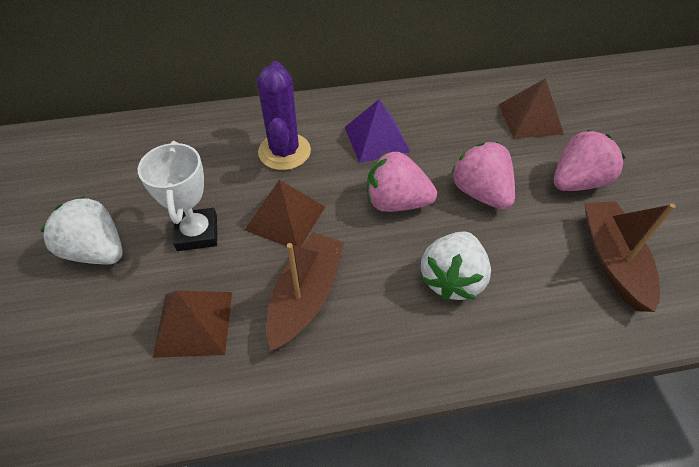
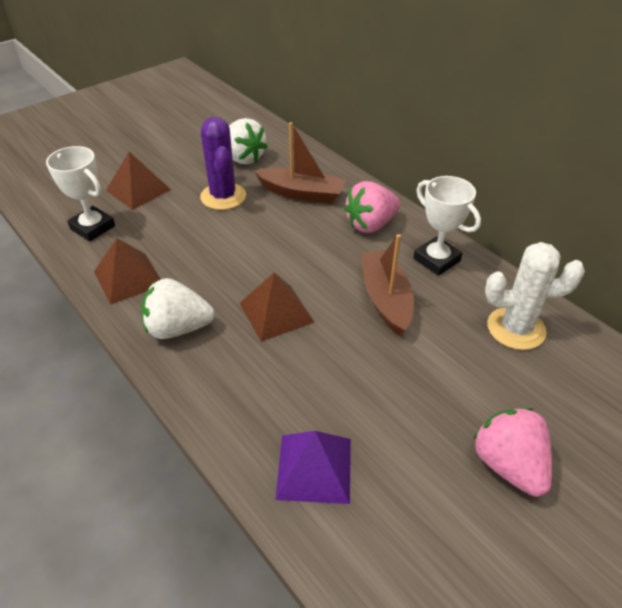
pink strawberry: 3 -> 2
white cactus: 0 -> 1
white trophy: 1 -> 2

